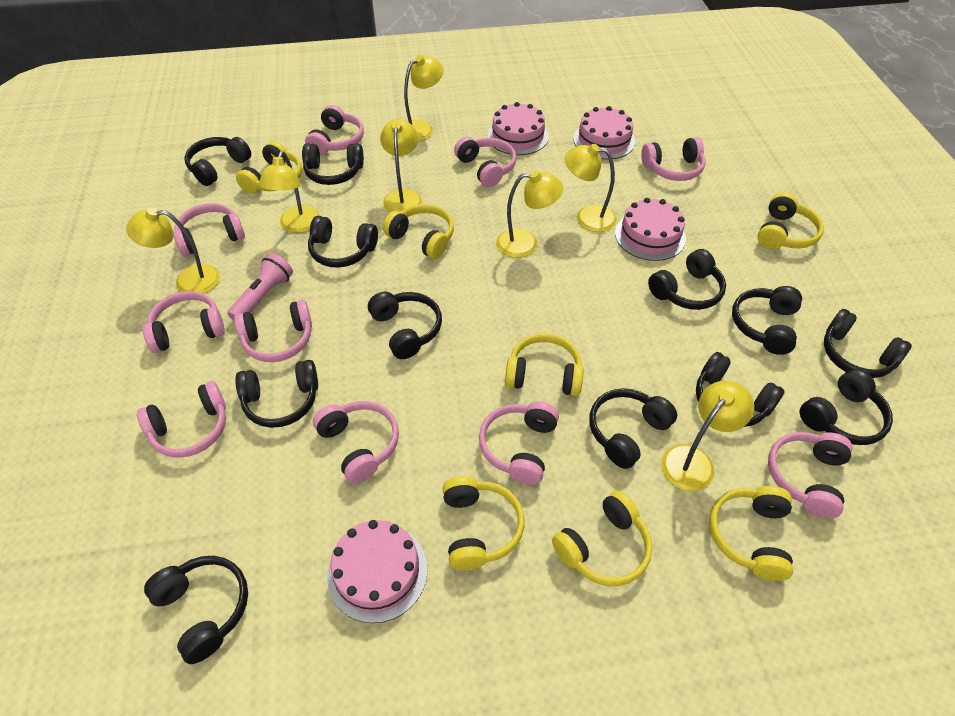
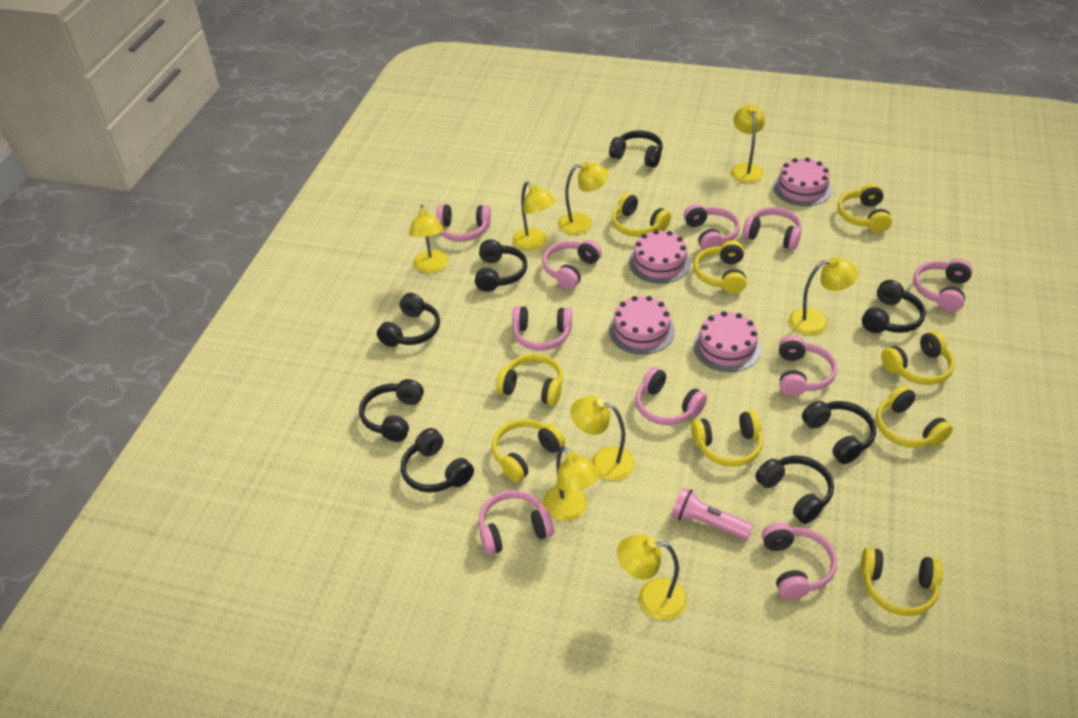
black headphones: 12 -> 8
yellow headphones: 7 -> 9
yellow lamp: 7 -> 8

